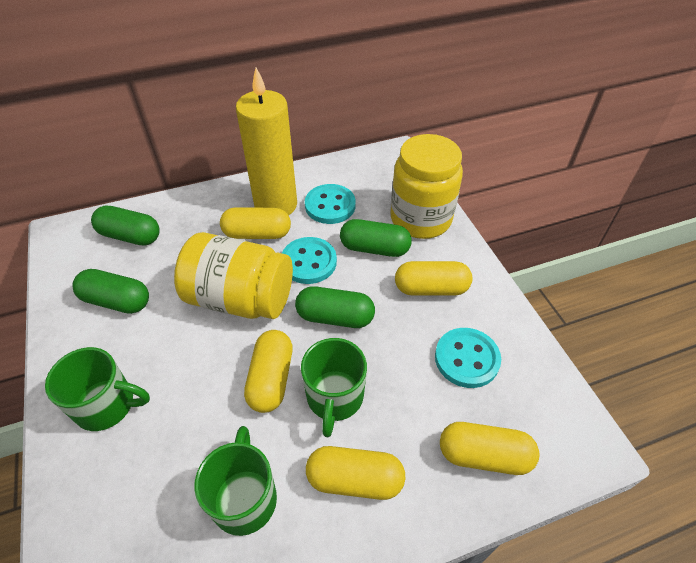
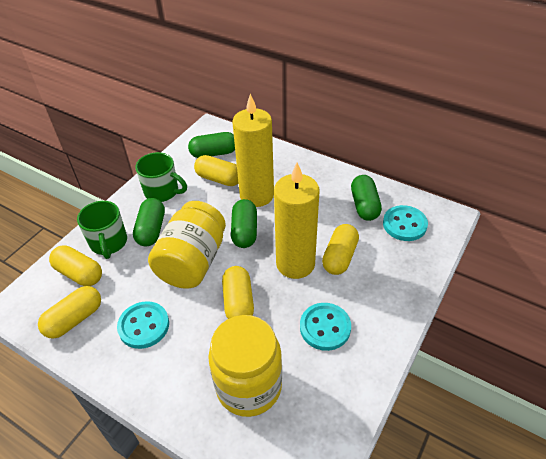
green mug: 3 -> 2
yellow candle: 1 -> 2

